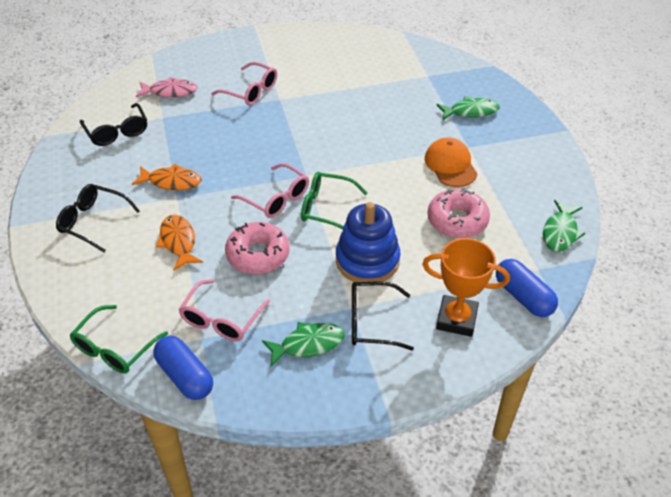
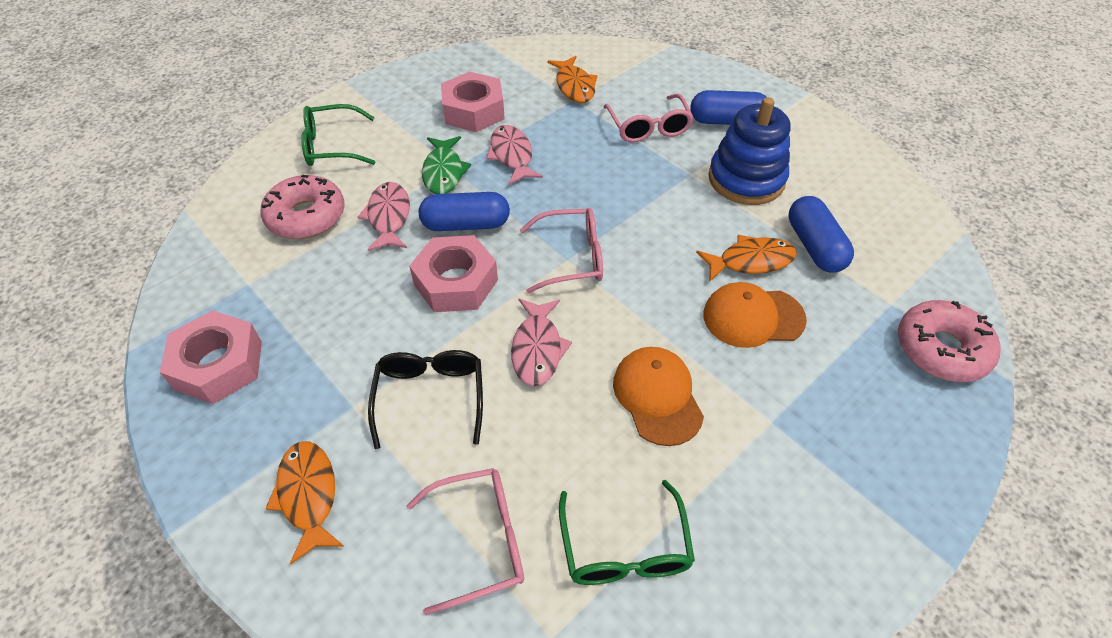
black glasses: 3 -> 1
blue capsule: 2 -> 3
green fish: 3 -> 1
orange cap: 1 -> 2
orange fish: 2 -> 3
orange trophy: 1 -> 0
pink fish: 1 -> 3
pink nut: 0 -> 3

